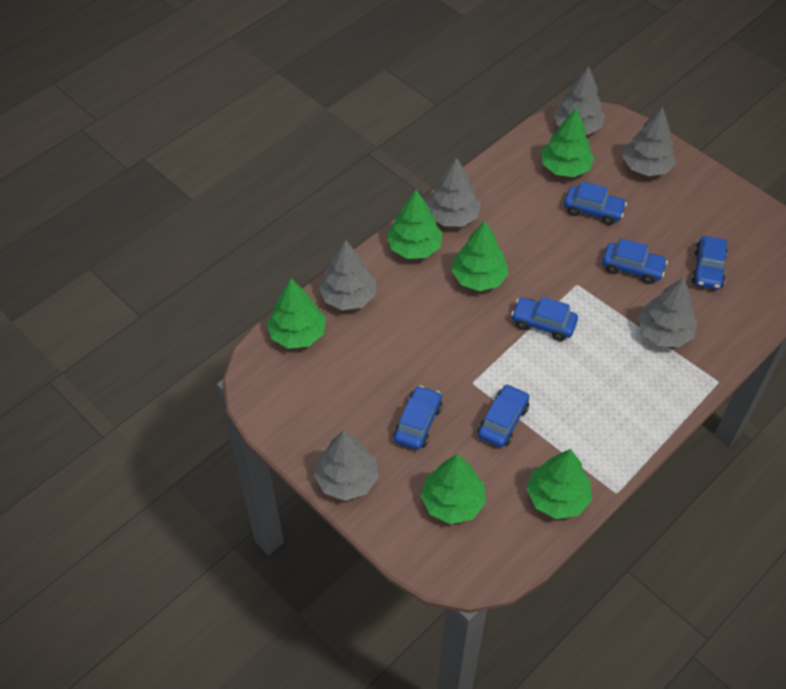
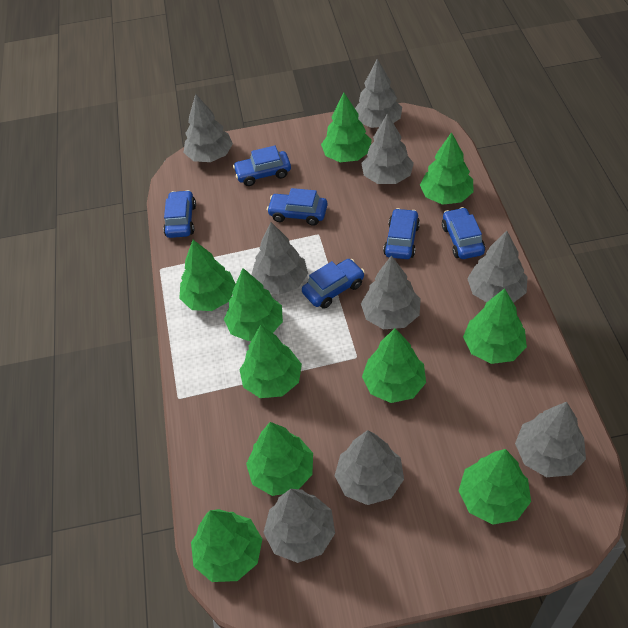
green tree: 6 -> 10
grey tree: 6 -> 9

